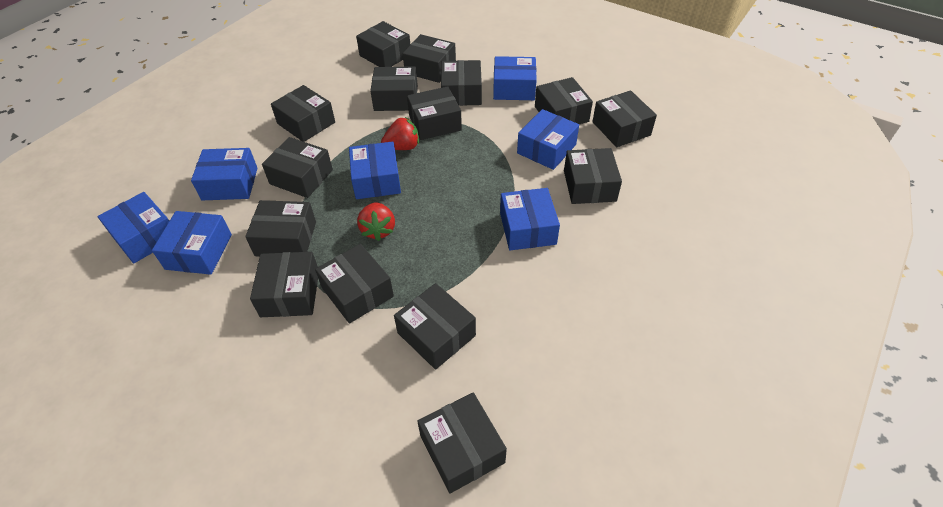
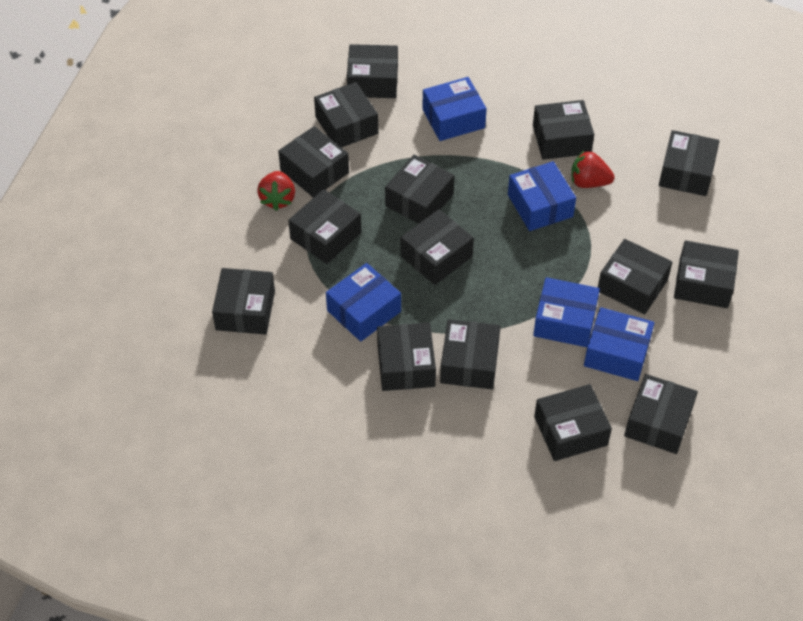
blue box: 7 -> 5

